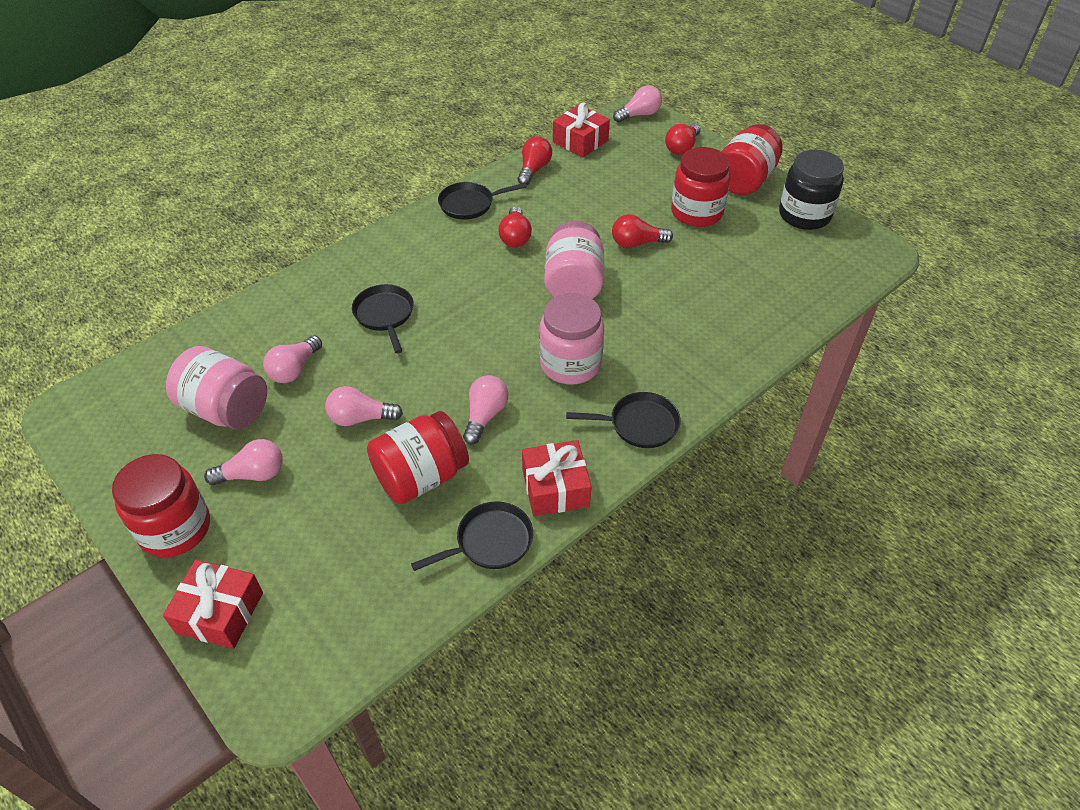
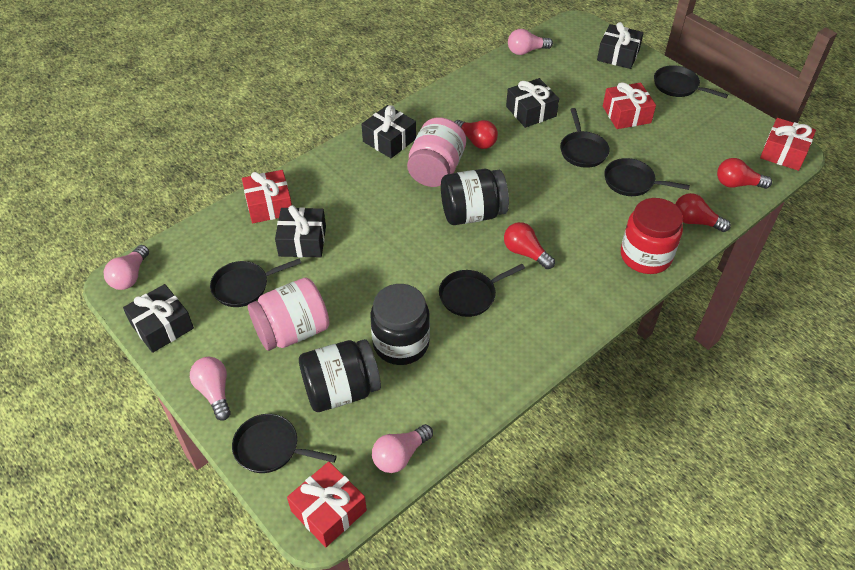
black gift: 0 -> 5
black jar: 1 -> 3
black pan: 4 -> 6
pink jar: 3 -> 2
pink light bulb: 5 -> 4
red gift: 3 -> 4
red jar: 4 -> 1

